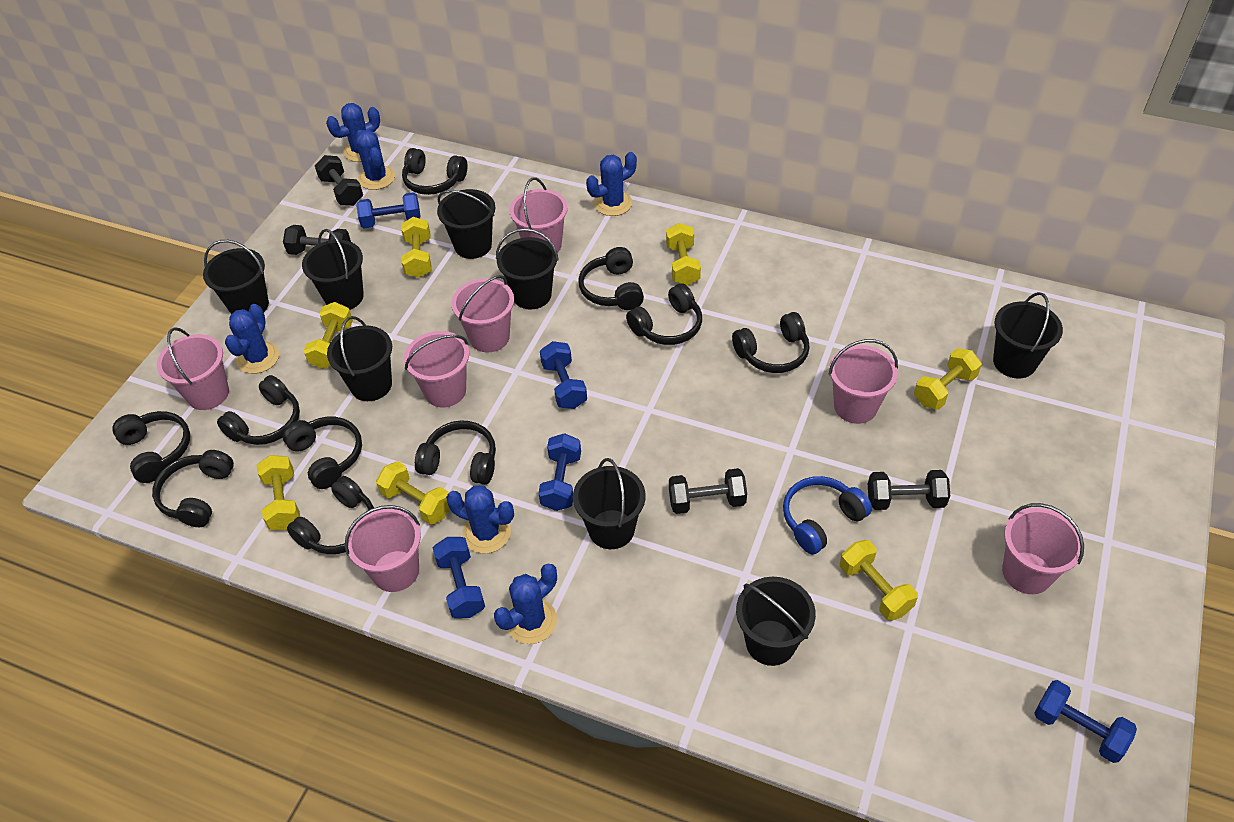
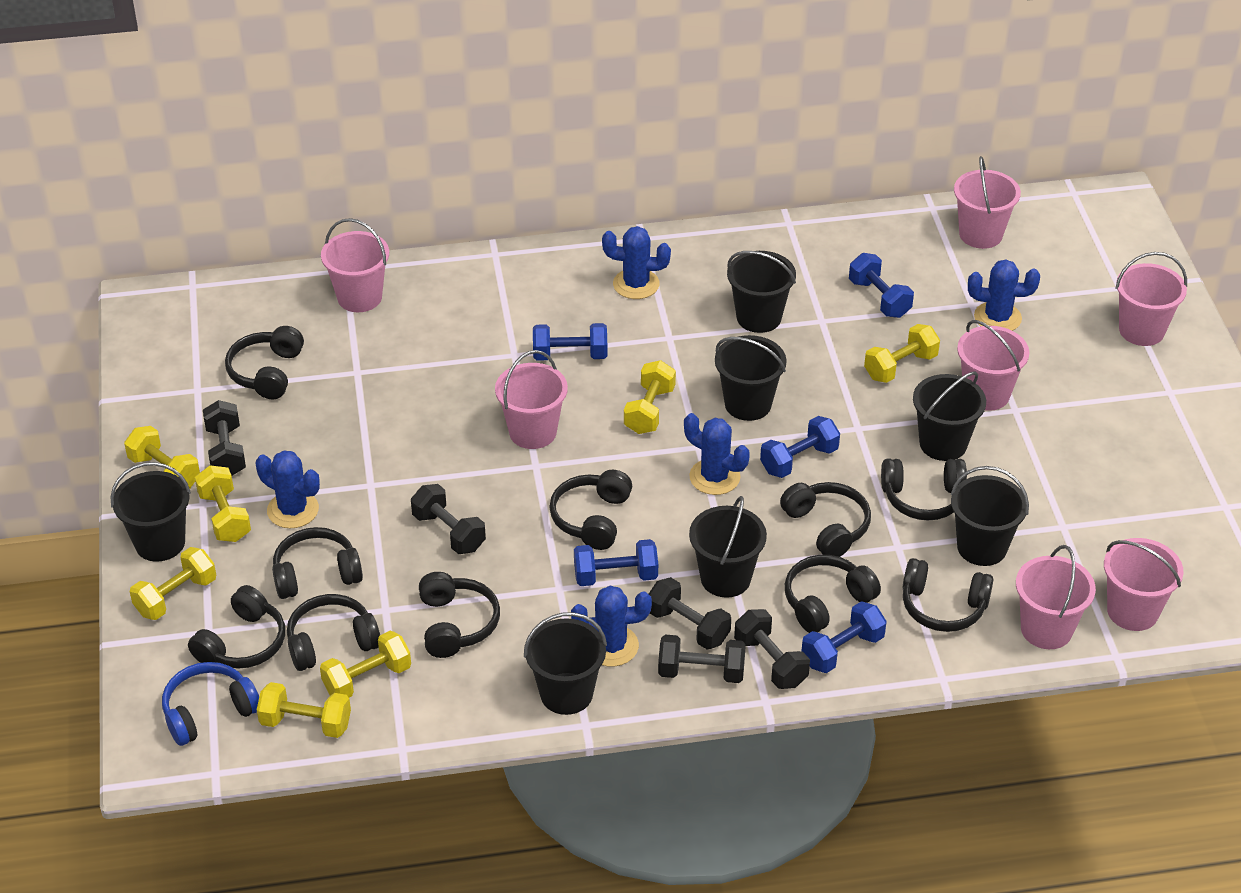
black bucket: 8 -> 7
black dumbbell: 4 -> 5
blue cactus: 6 -> 5

